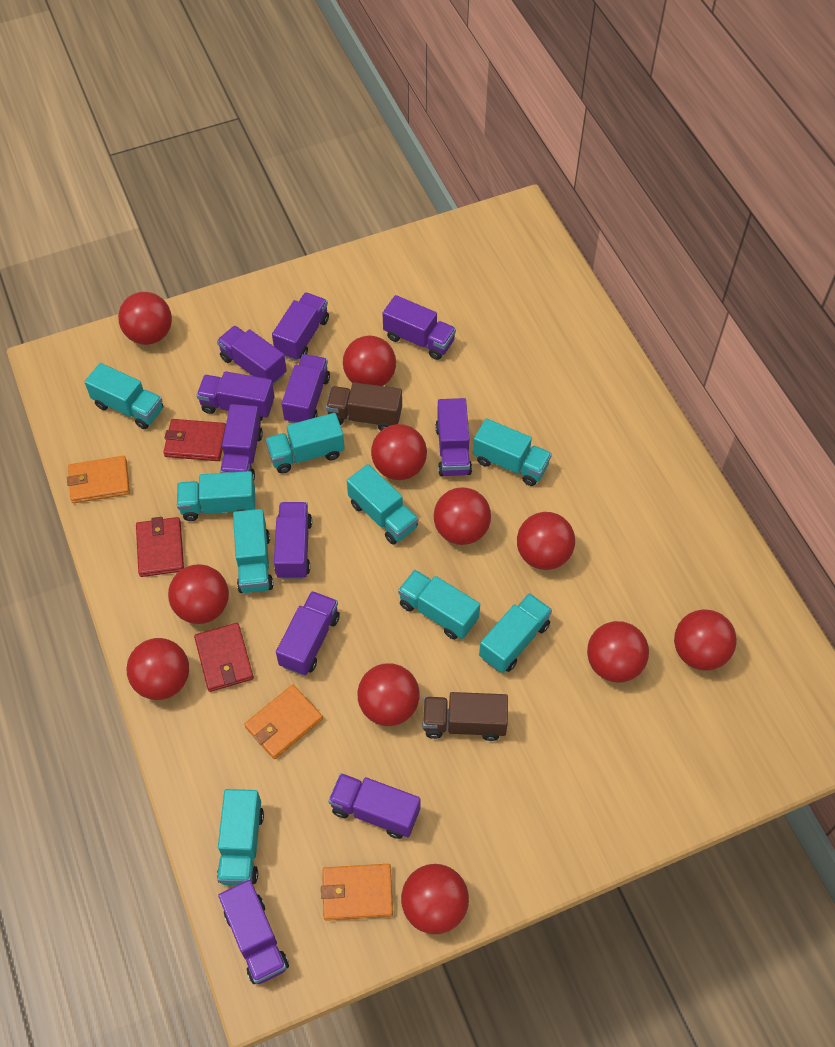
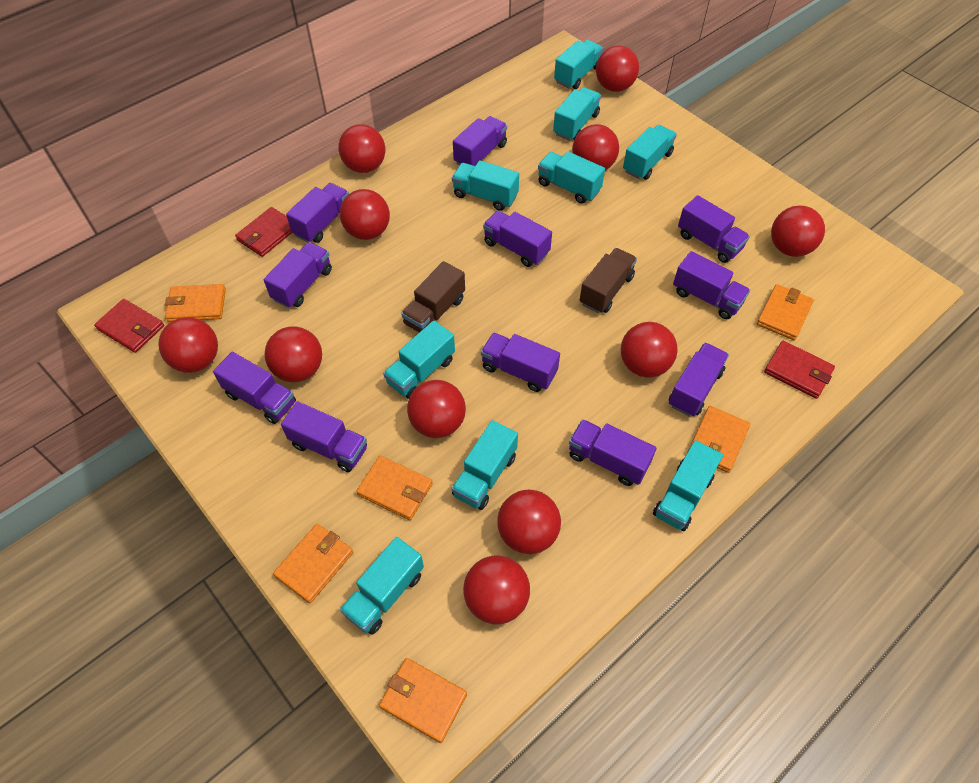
orange wallet: 3 -> 6

